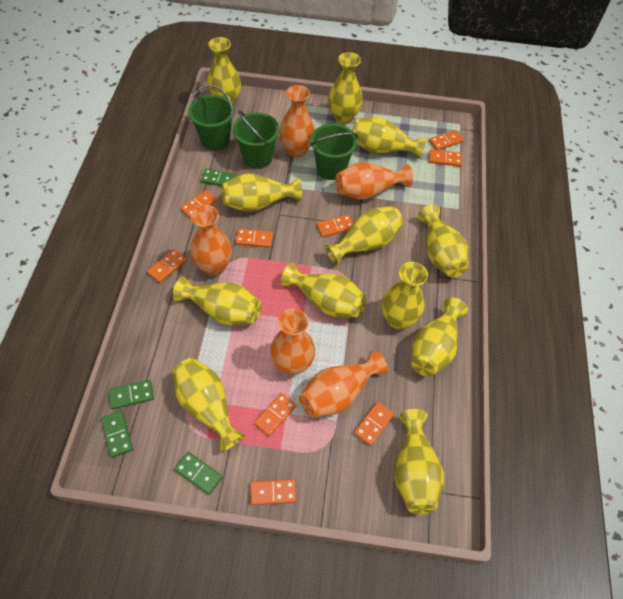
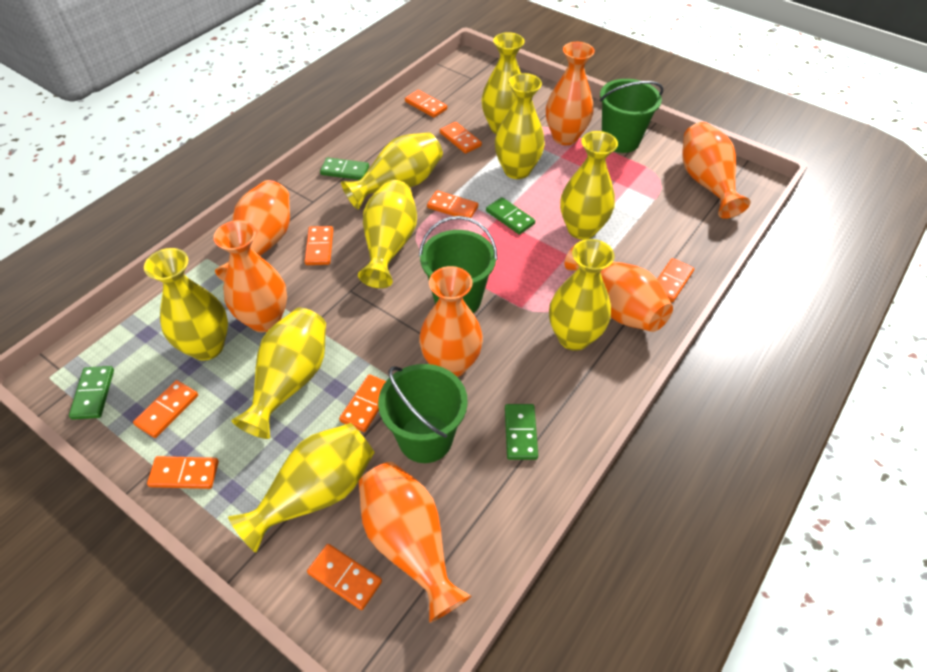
orange vase: 5 -> 7
yellow vase: 12 -> 9

